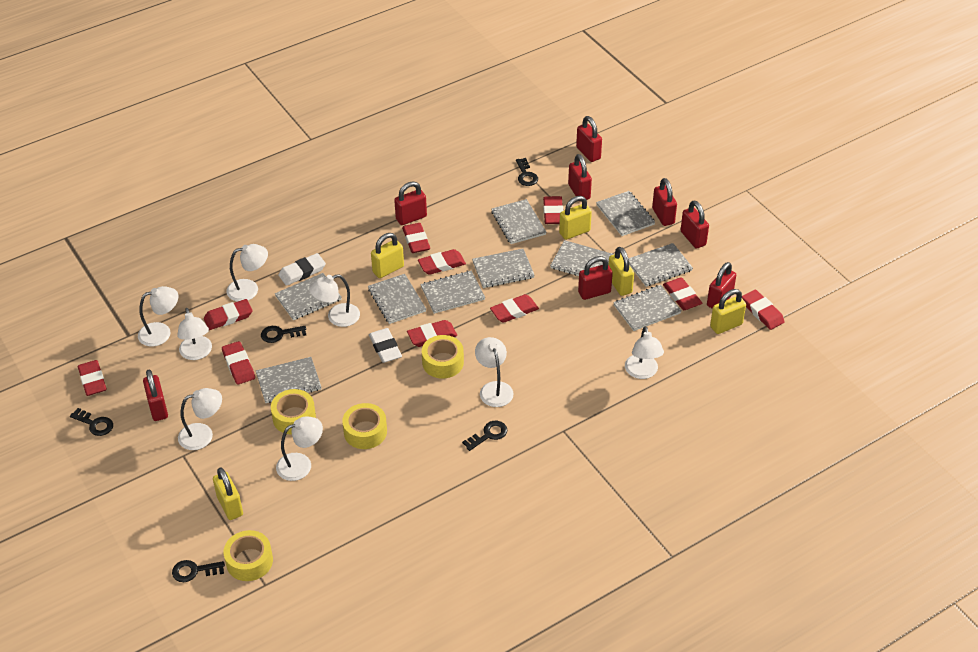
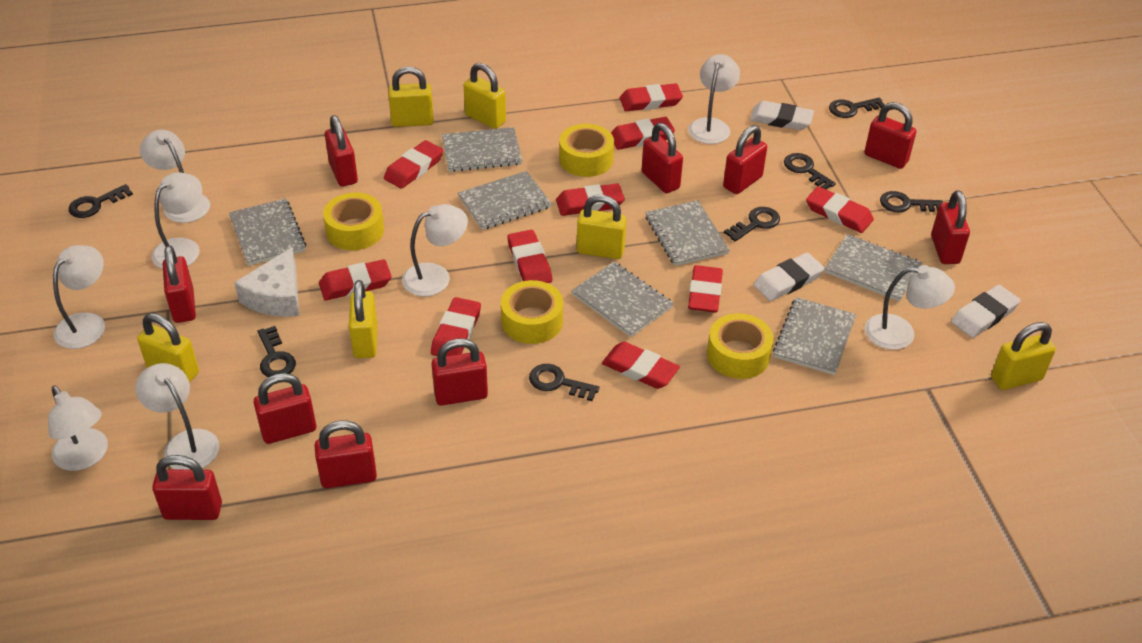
black key: 5 -> 7
grey notebook: 10 -> 7
red padlock: 8 -> 10
white cheese: 0 -> 1
white eraser: 2 -> 3
yellow padlock: 5 -> 6

